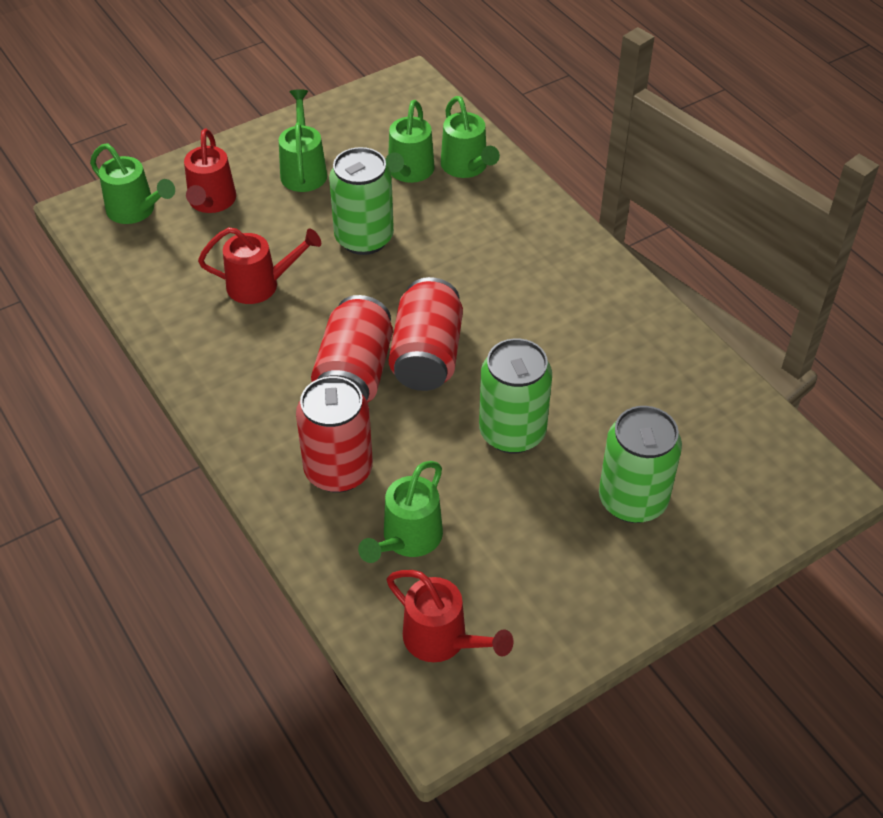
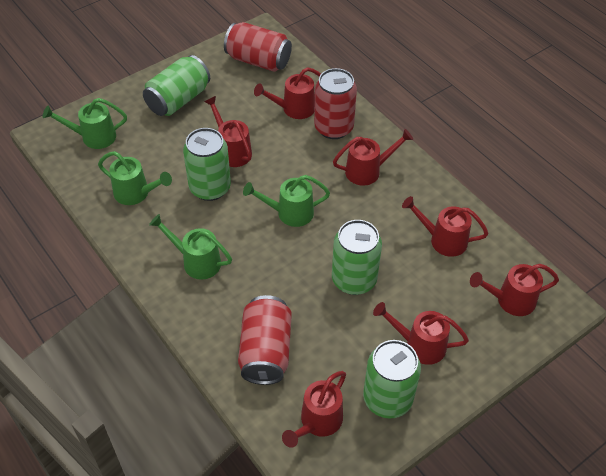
green can: 3 -> 4
green watering can: 5 -> 4
red watering can: 3 -> 7

